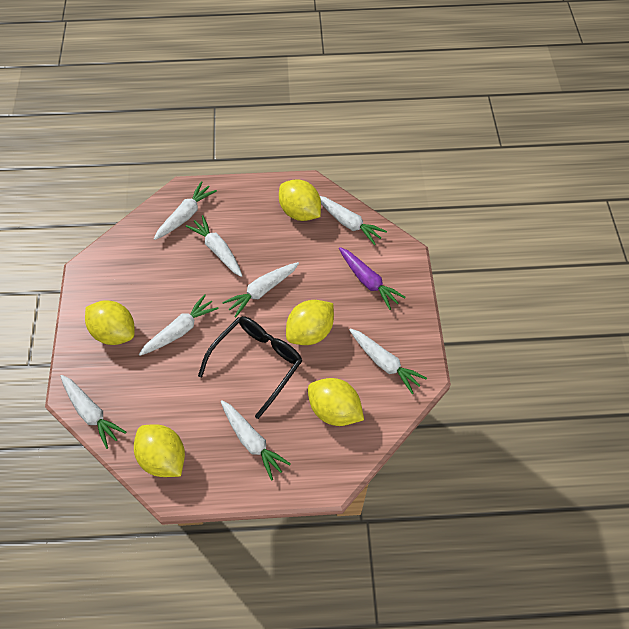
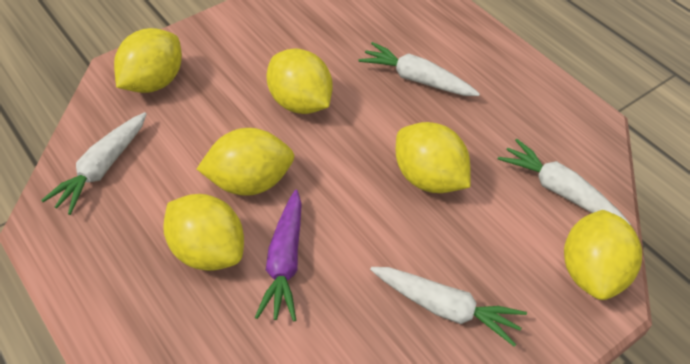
black glasses: 1 -> 0
white carrot: 8 -> 4
yellow lemon: 5 -> 6

